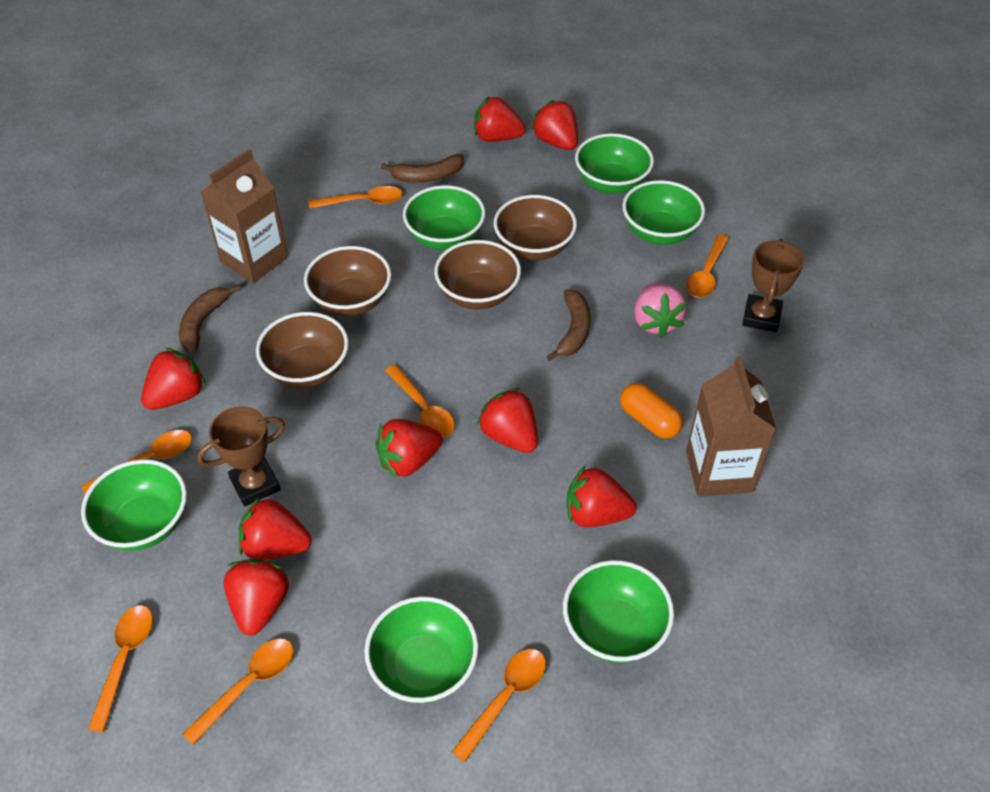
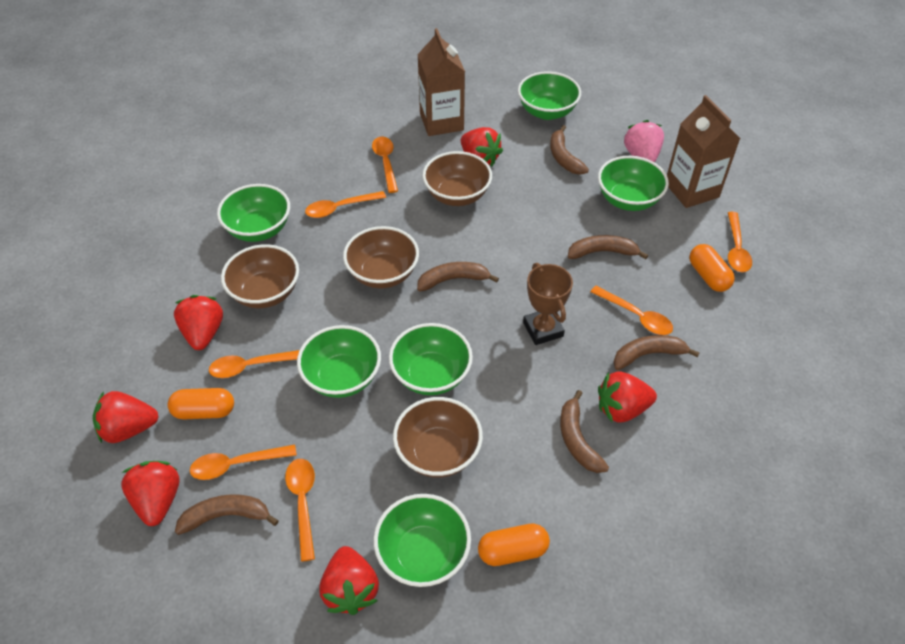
brown banana: 3 -> 6
brown trophy: 2 -> 1
orange capsule: 1 -> 3
red strawberry: 8 -> 6

